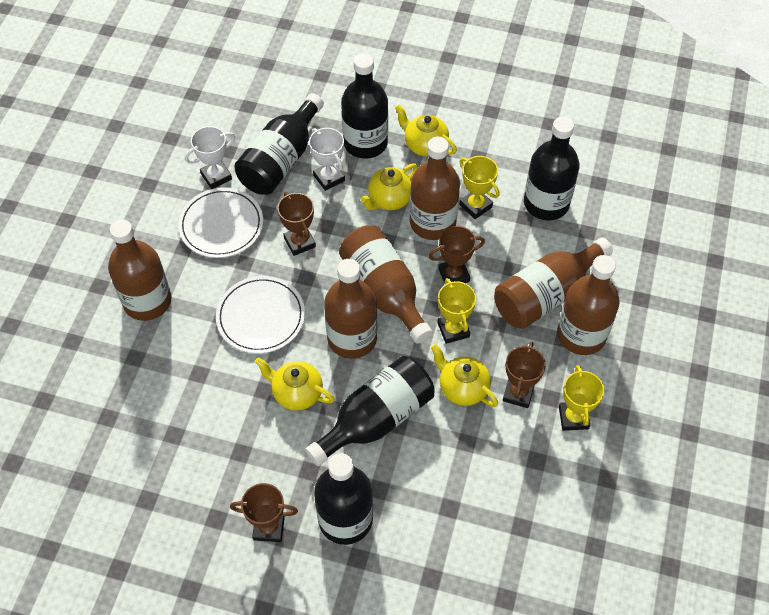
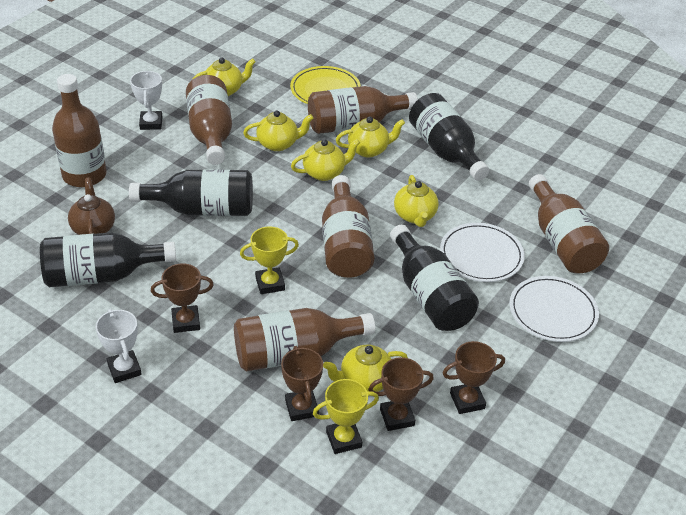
black bottle: 5 -> 4
brown teapot: 0 -> 1
yellow plate: 0 -> 1
yellow teapot: 4 -> 6
yellow trophy: 3 -> 2

